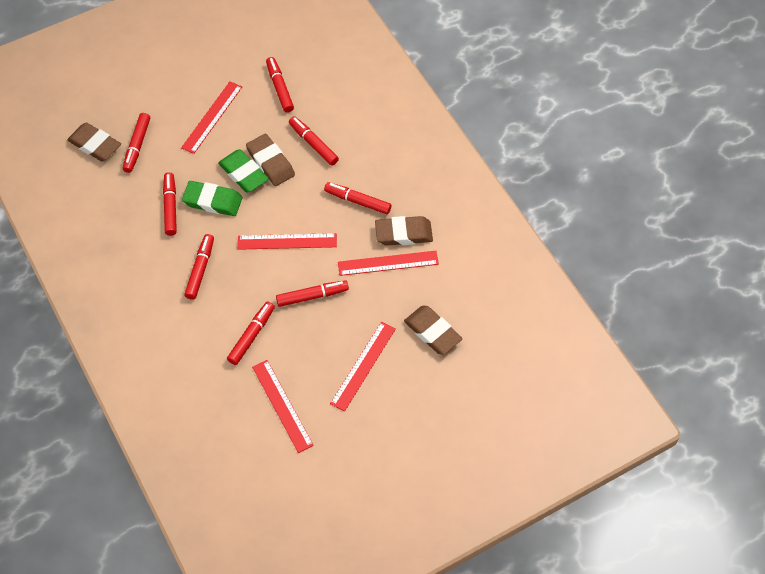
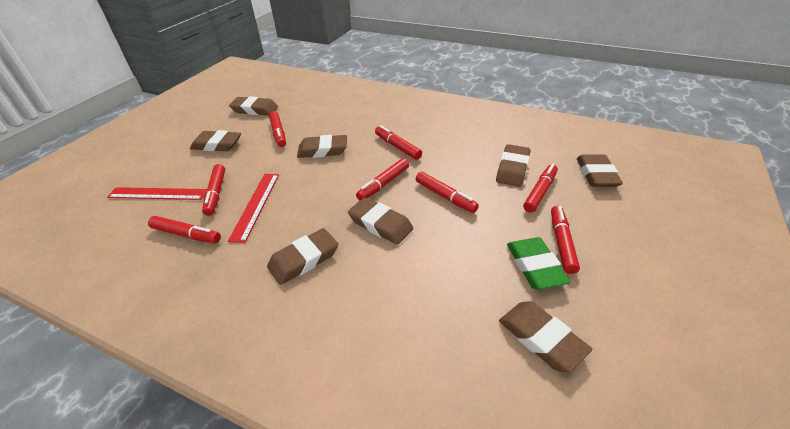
brown eraser: 4 -> 8
green eraser: 2 -> 1
red ruler: 5 -> 2

